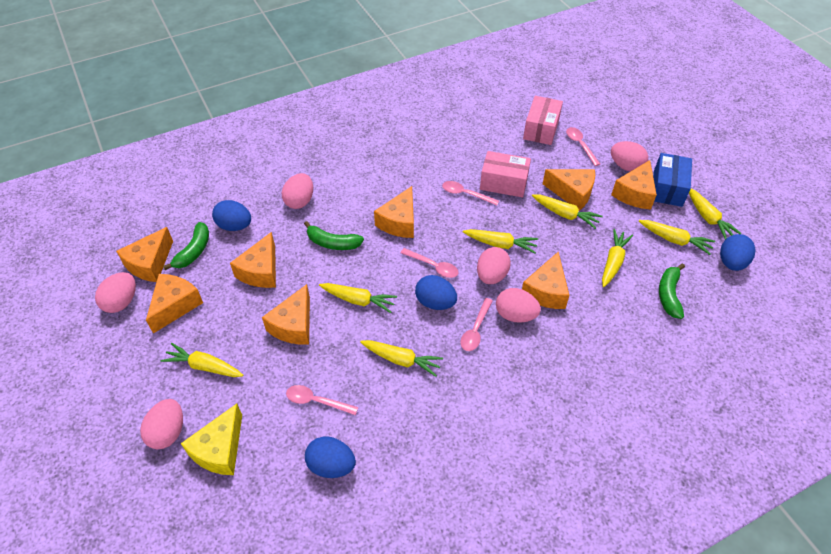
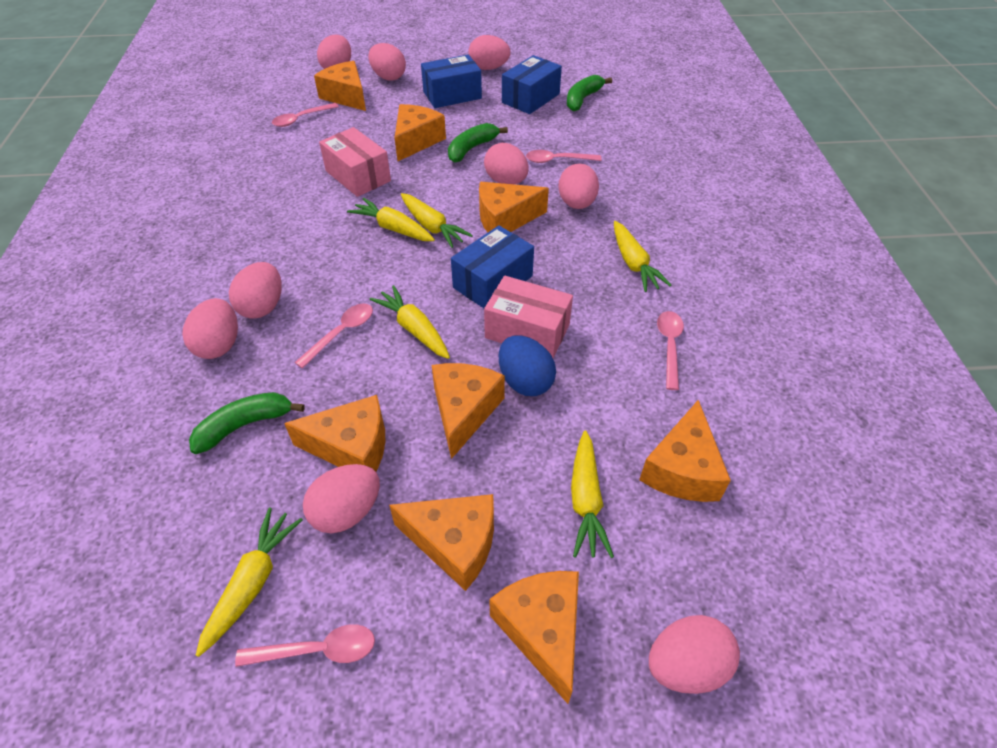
blue box: 1 -> 3
blue egg: 4 -> 1
pink egg: 6 -> 9
yellow carrot: 8 -> 6
yellow cheese: 1 -> 0

